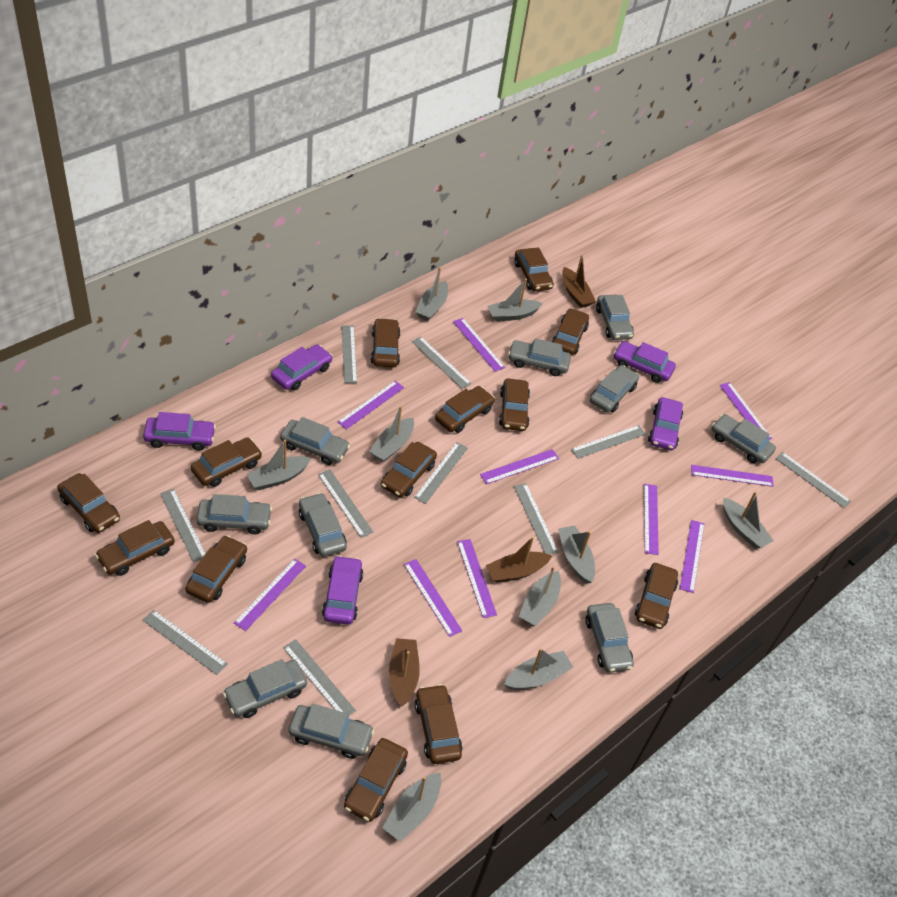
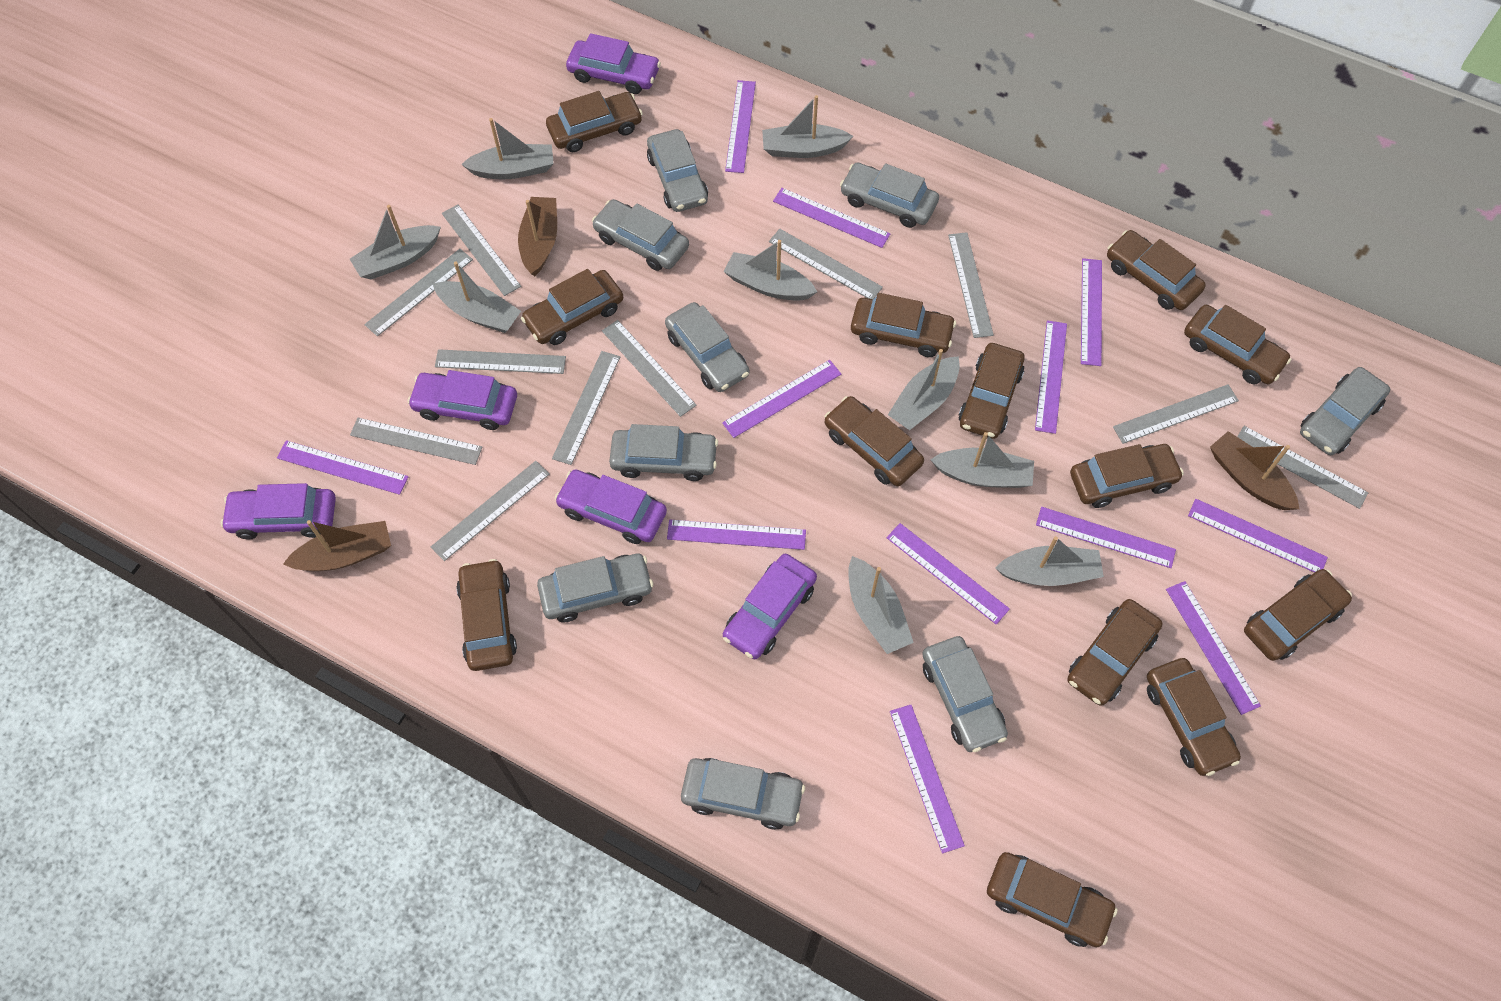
grey car: 10 -> 9
grey ruler: 10 -> 11
purple ruler: 10 -> 12

